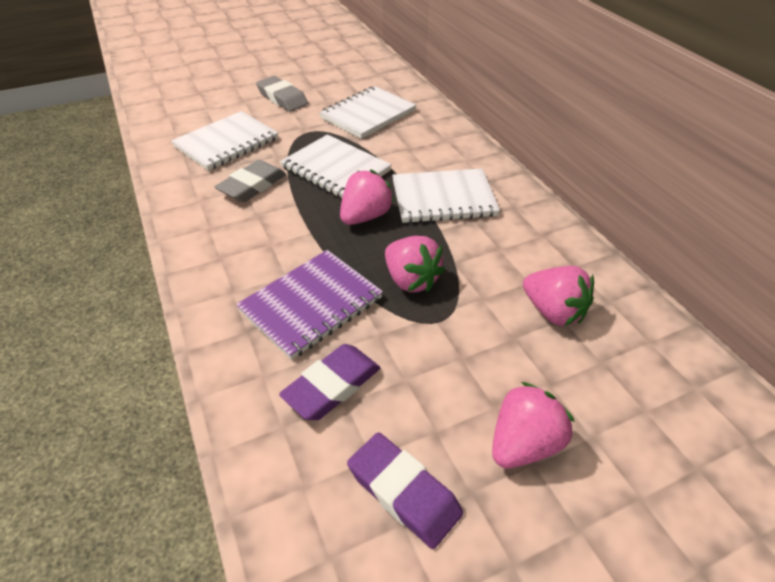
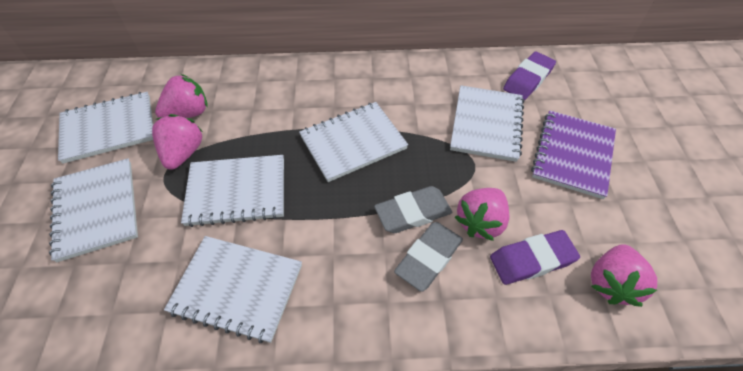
white notebook: 4 -> 6

